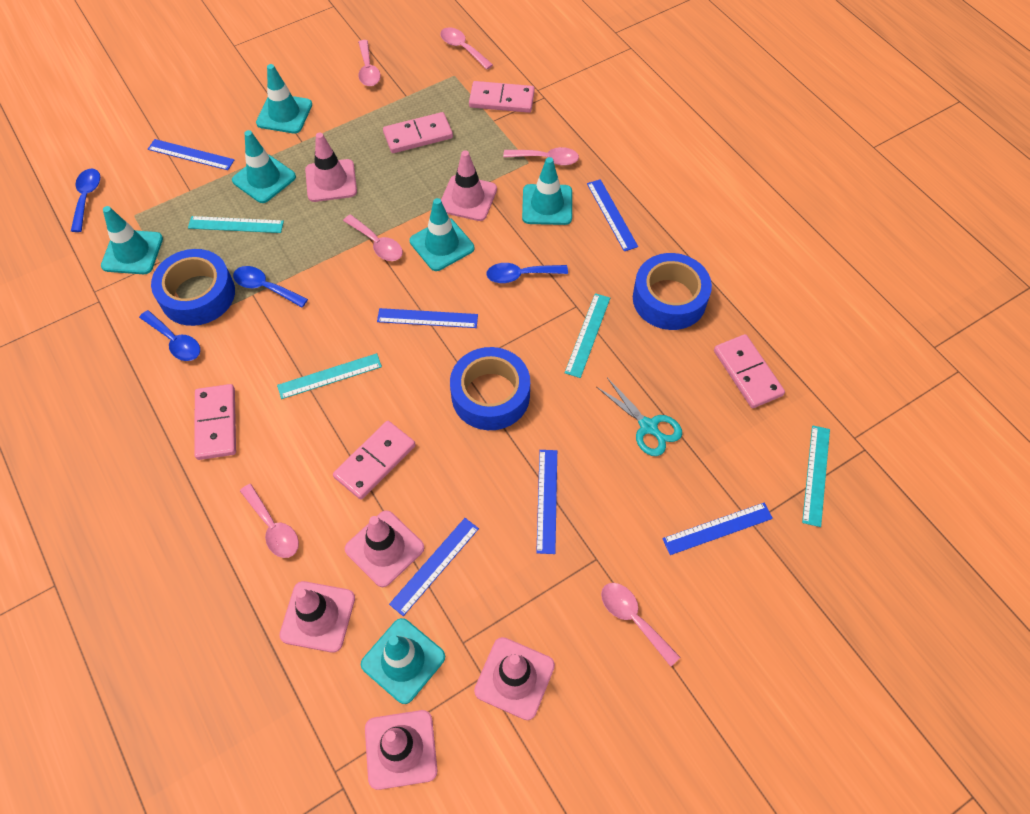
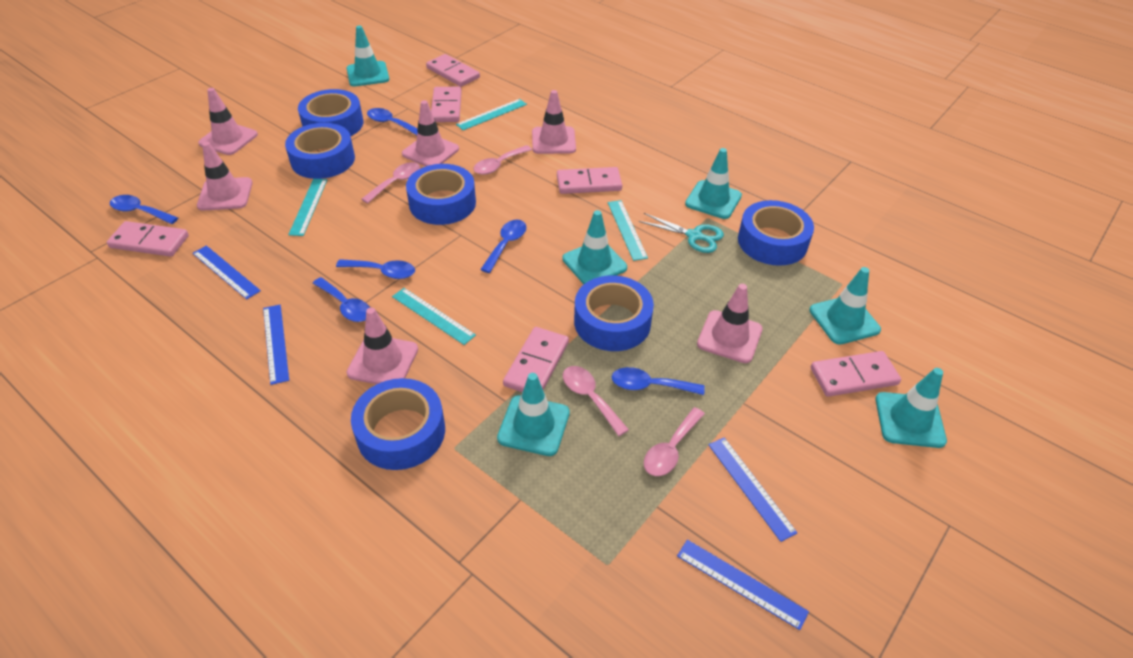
blue ruler: 6 -> 4
blue spoon: 4 -> 6
blue tape: 3 -> 6
pink domino: 5 -> 6
pink spoon: 6 -> 4

